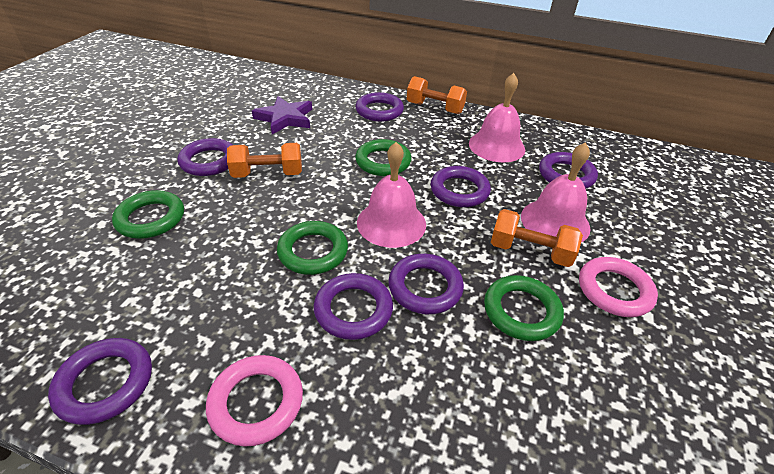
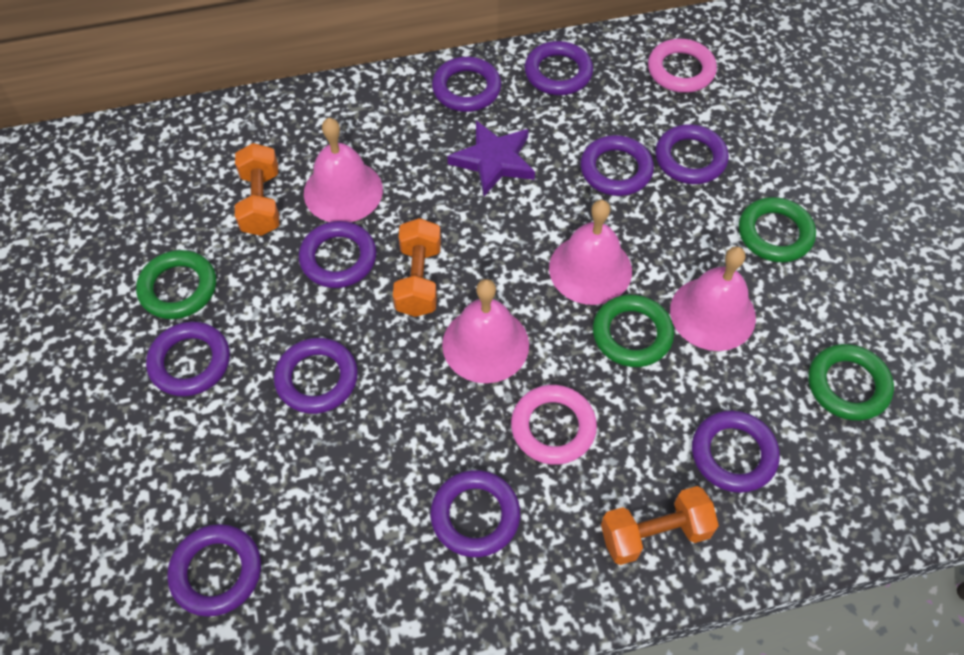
pink bell: 3 -> 4
purple ring: 7 -> 10

